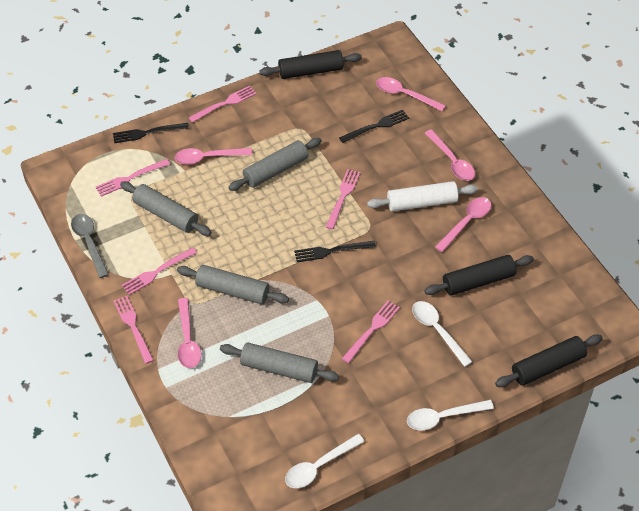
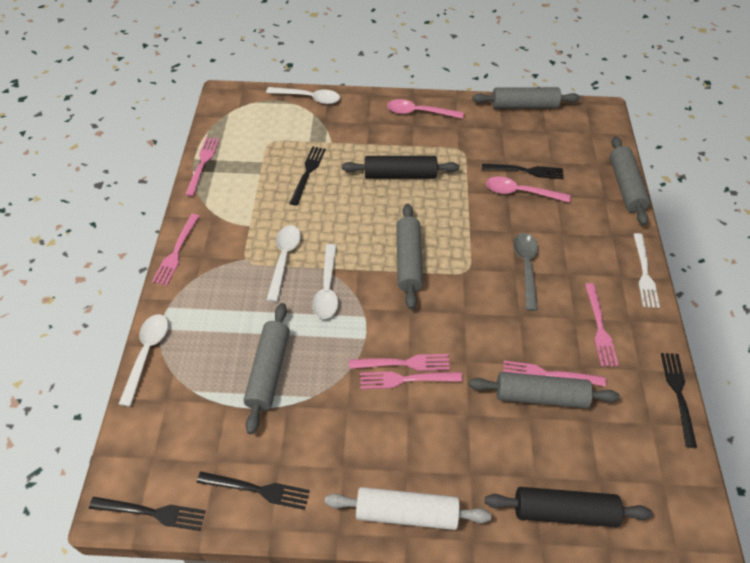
black fork: 3 -> 5
black rolling pin: 3 -> 2
grey rolling pin: 4 -> 5
pink spoon: 5 -> 2
white fork: 0 -> 1
white spoon: 3 -> 4

